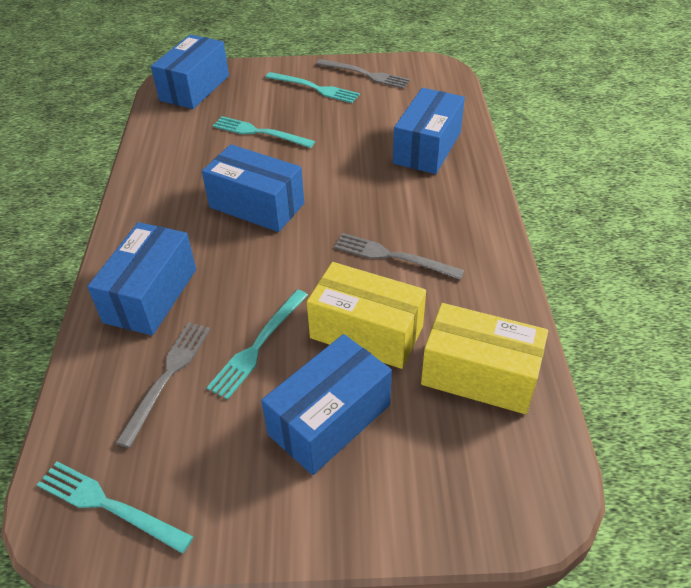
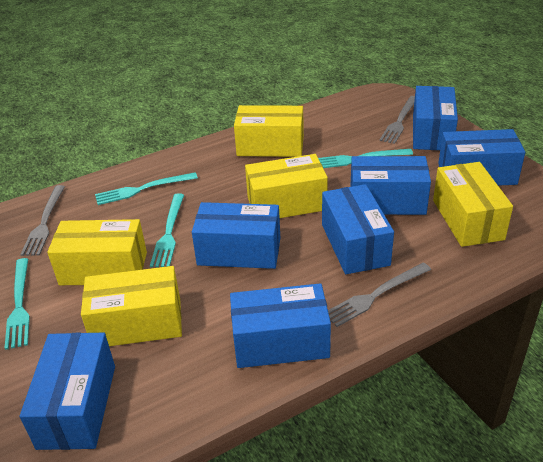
blue box: 5 -> 7
yellow box: 2 -> 5

